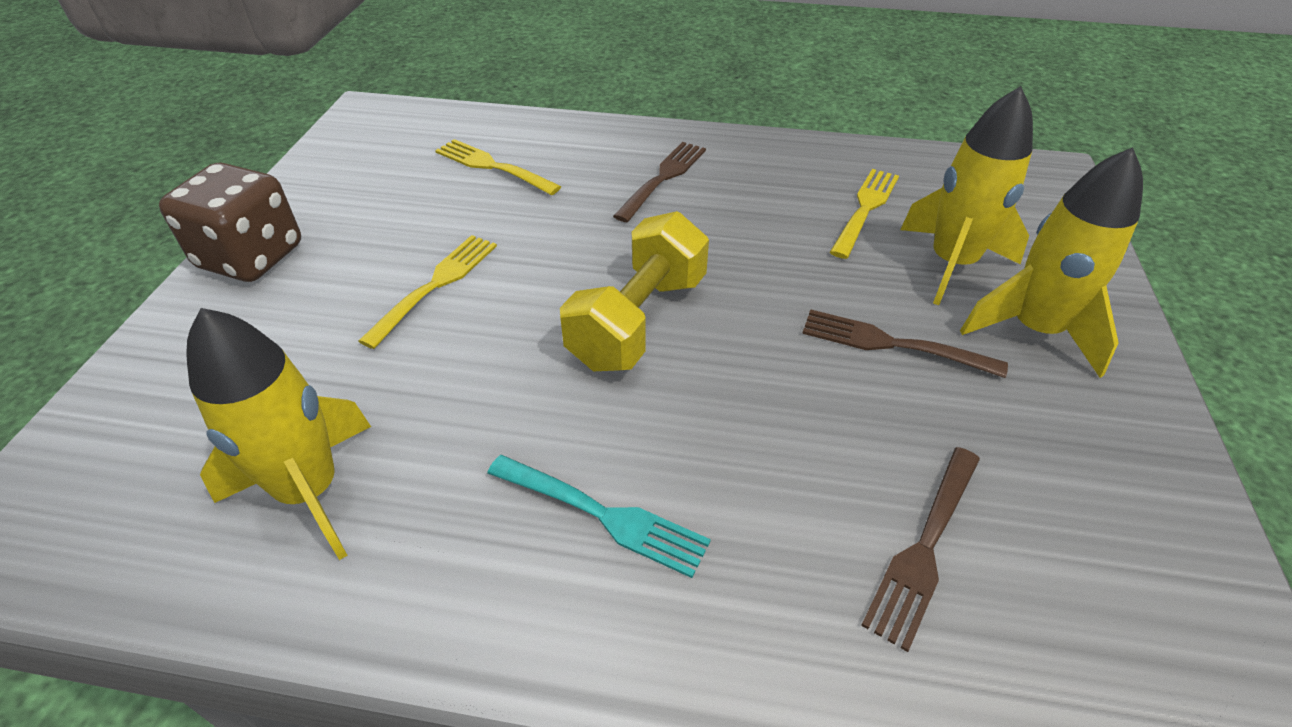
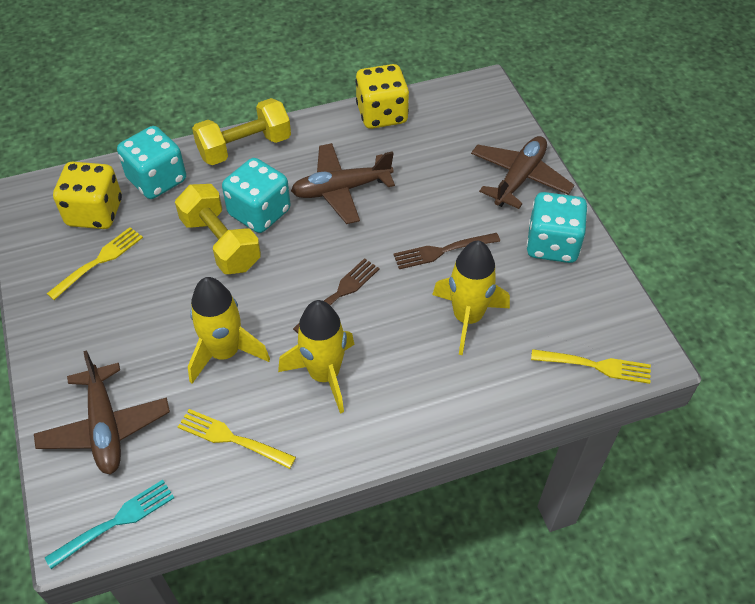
brown dice: 1 -> 0
brown fork: 3 -> 2
brown plane: 0 -> 3
turquoise dice: 0 -> 3
yellow dice: 0 -> 2
yellow dumbbell: 1 -> 2

